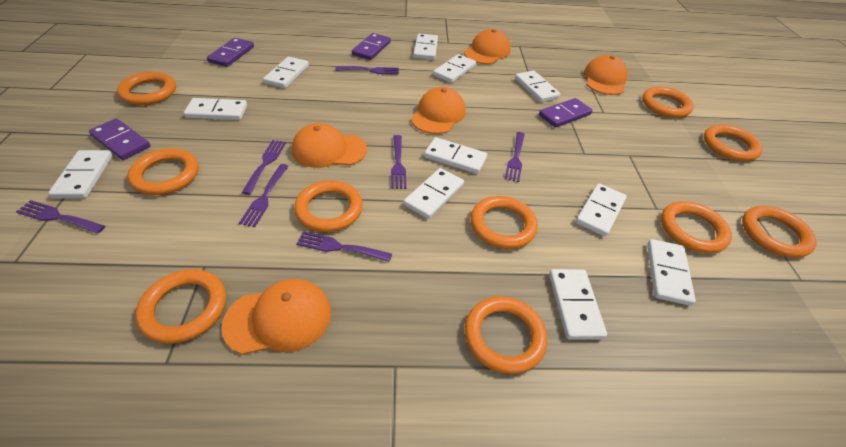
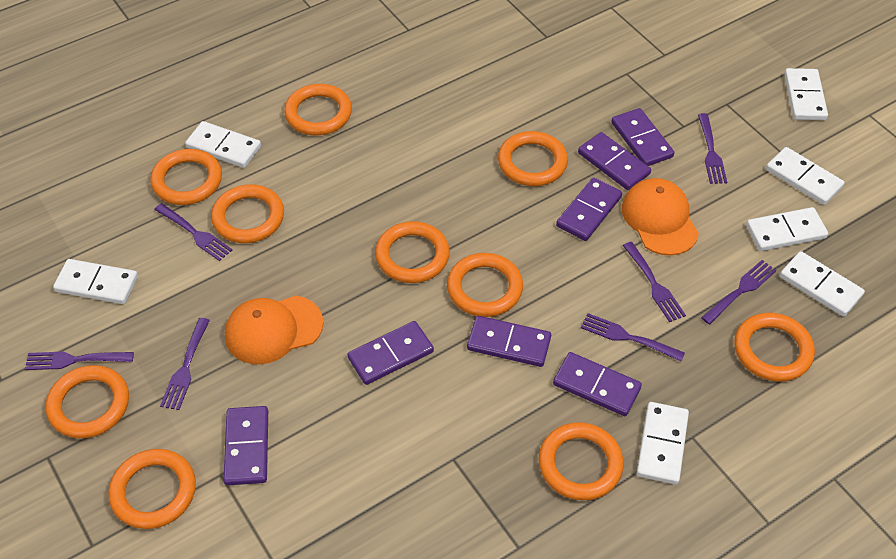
orange cap: 5 -> 2
purple domino: 4 -> 7
white domino: 11 -> 7

